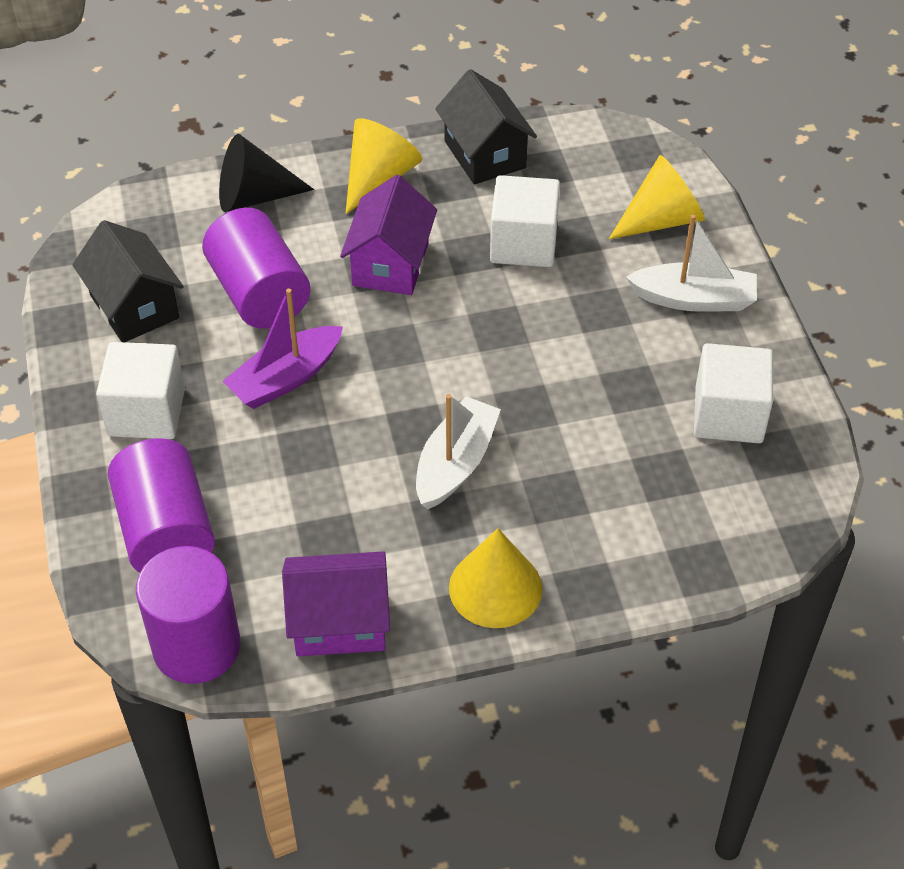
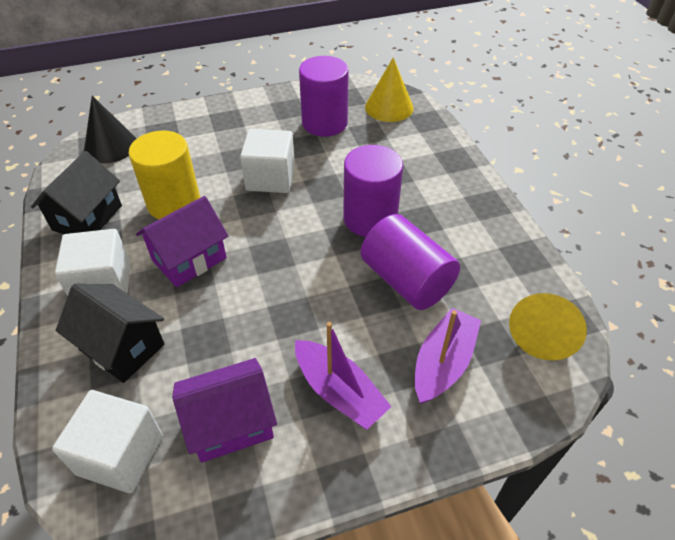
purple boat: 1 -> 2
white boat: 2 -> 0
yellow cone: 3 -> 2
yellow cylinder: 0 -> 1

